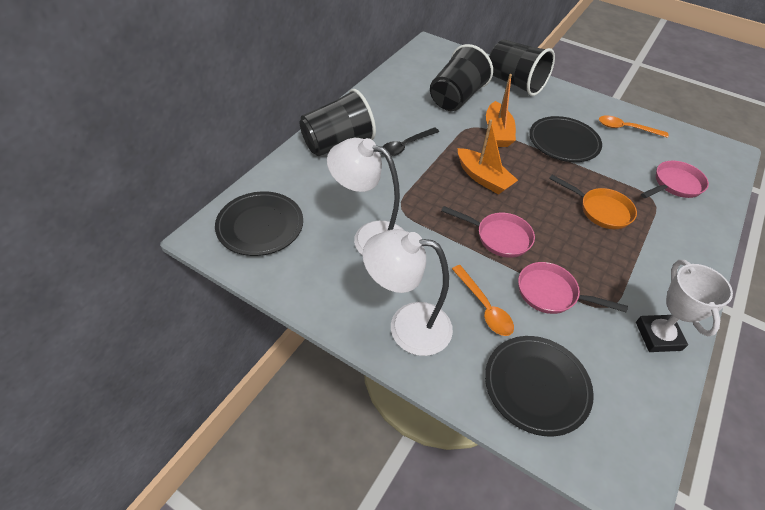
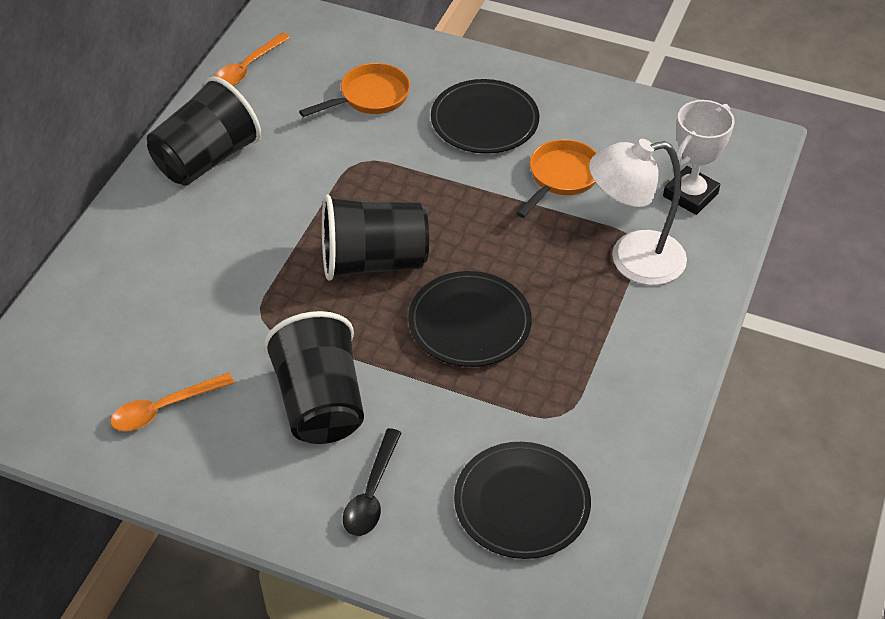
orange boat: 2 -> 0
orange pan: 1 -> 2
pink pan: 3 -> 0
white lamp: 2 -> 1

